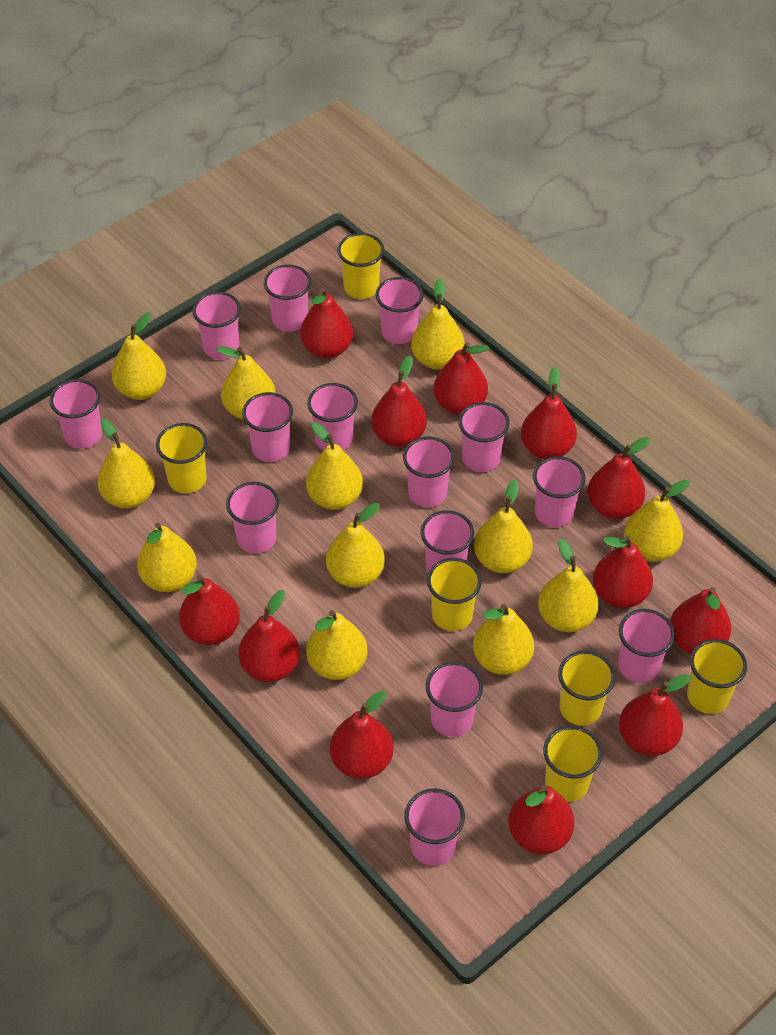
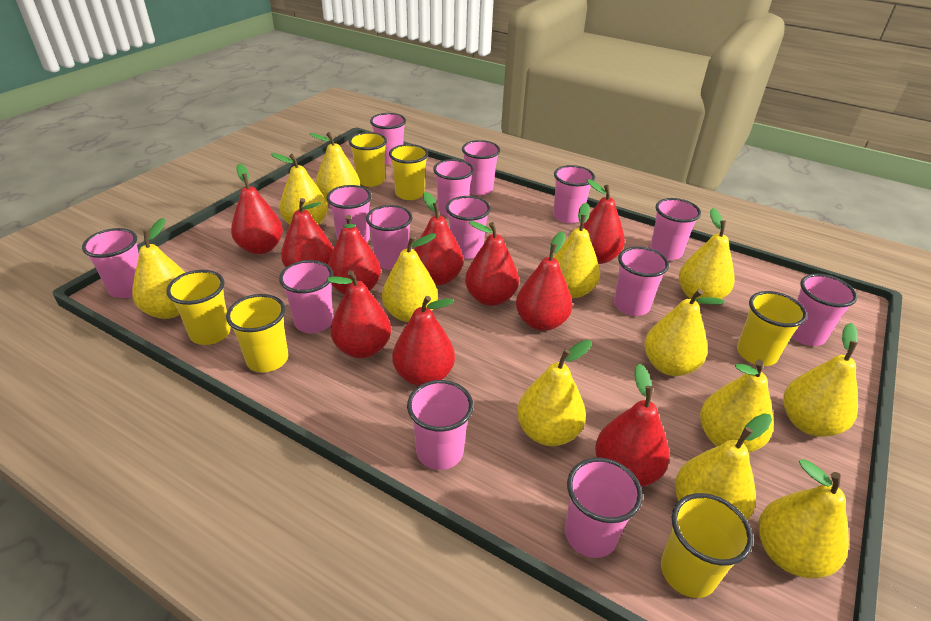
red pear: 12 -> 10

